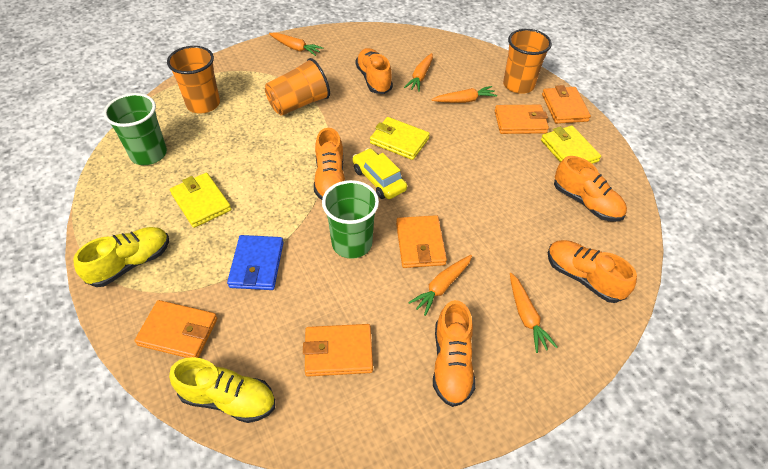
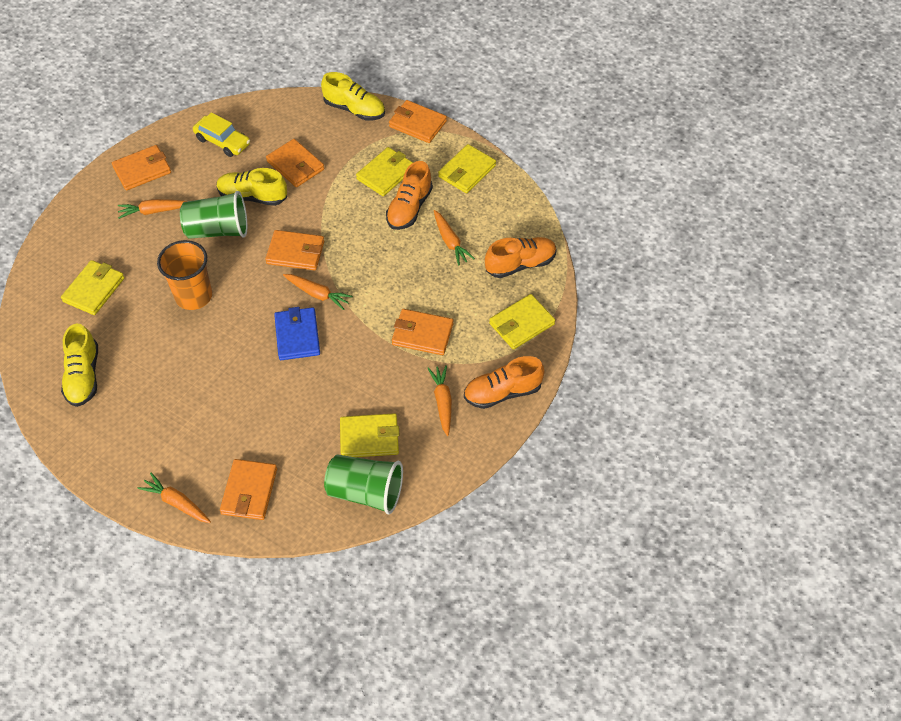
orange cup: 3 -> 1
orange shoe: 5 -> 3
orange wallet: 5 -> 6
yellow shoe: 2 -> 3
yellow wallet: 3 -> 5

